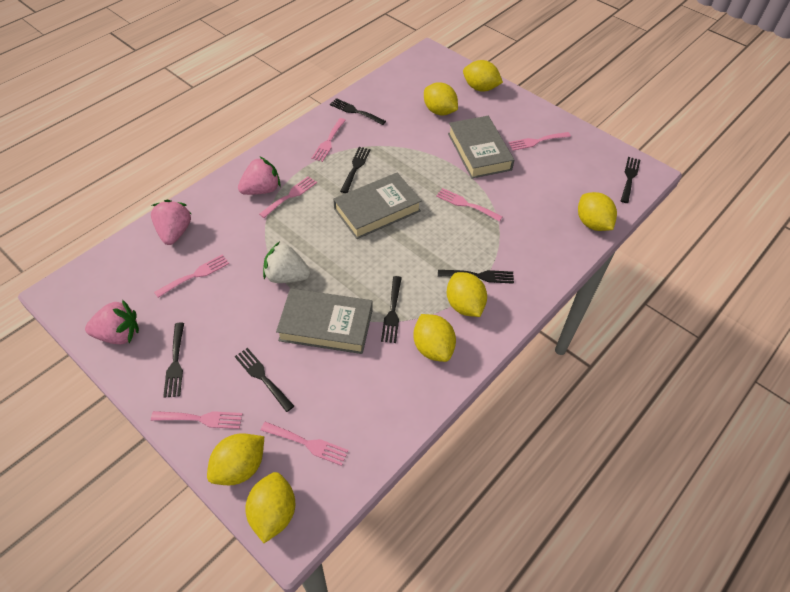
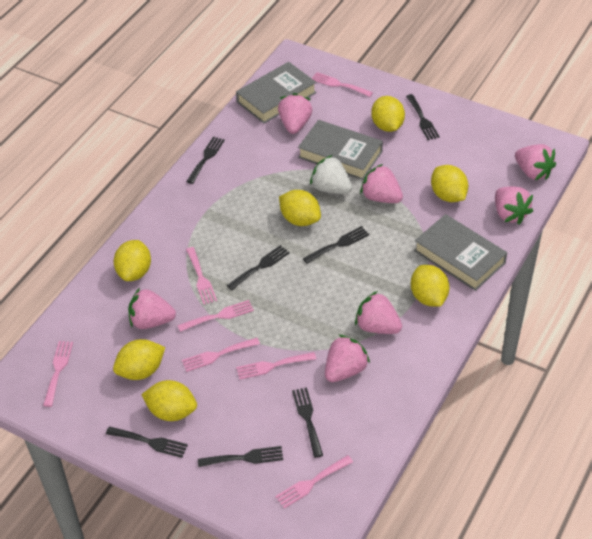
pink strawberry: 3 -> 7

